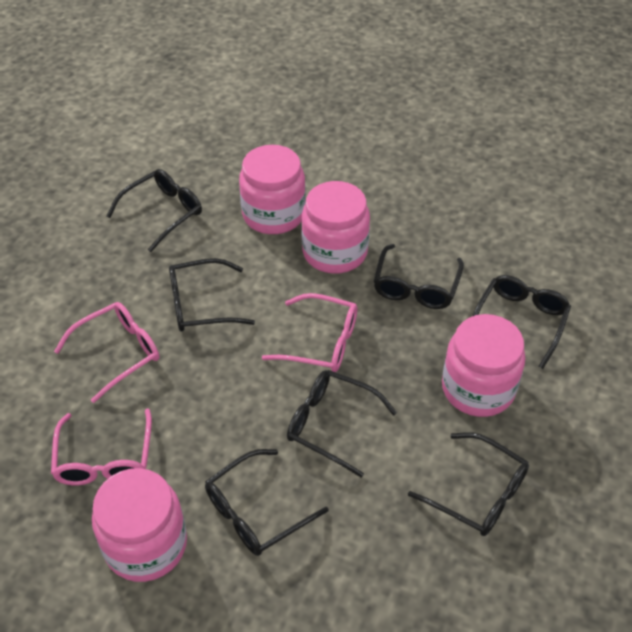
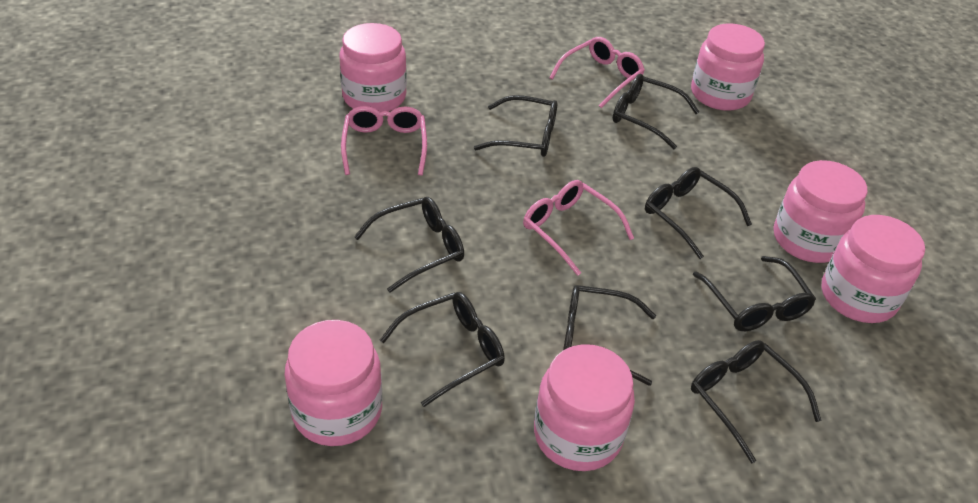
black glasses: 7 -> 8
pink jar: 4 -> 6

